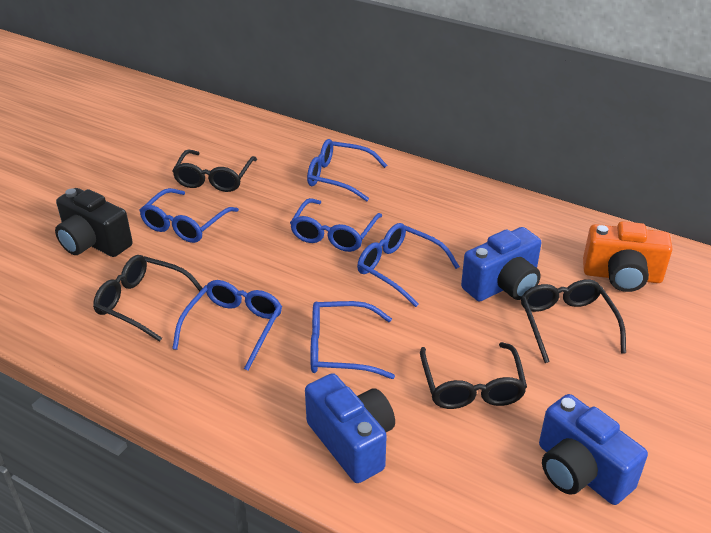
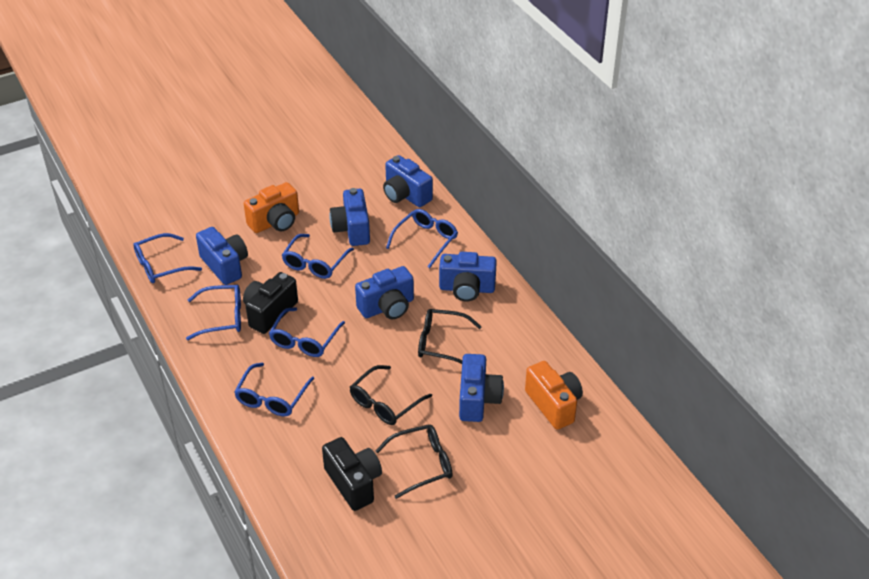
black camera: 1 -> 2
black glasses: 4 -> 3
blue camera: 3 -> 6
orange camera: 1 -> 2

